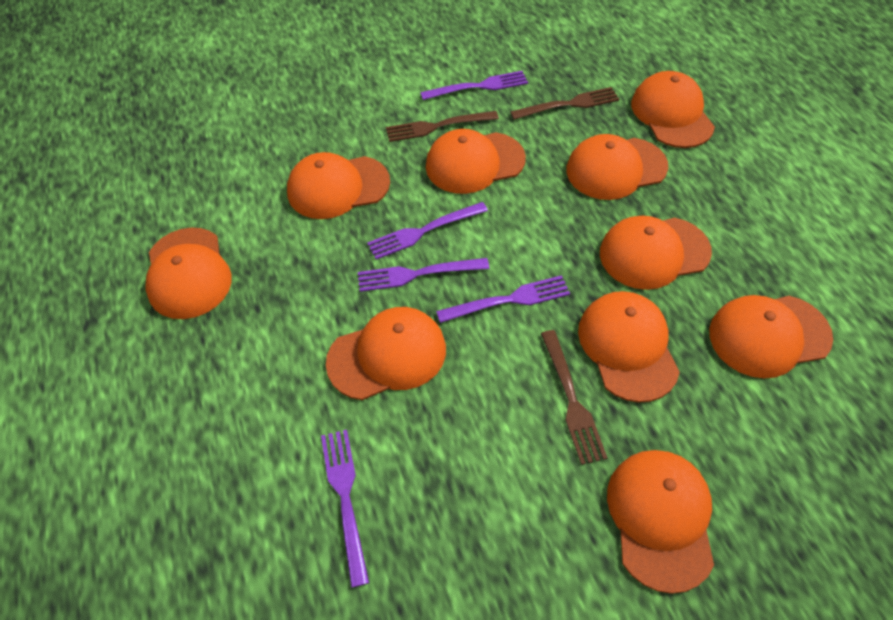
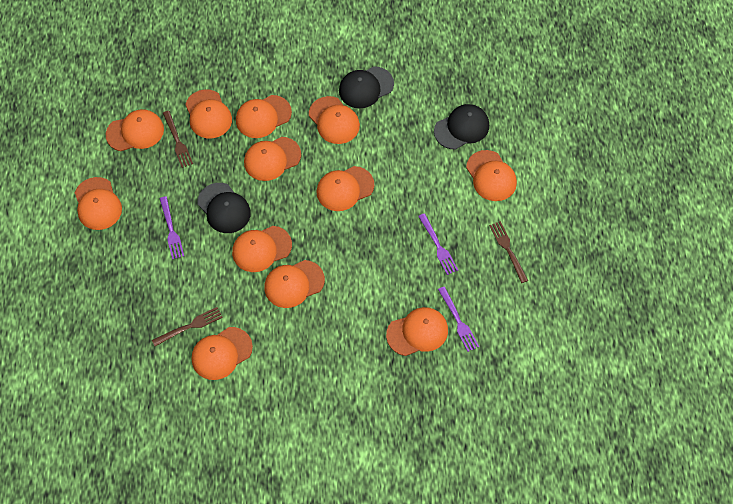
black cap: 0 -> 3
orange cap: 10 -> 12
purple fork: 5 -> 3

